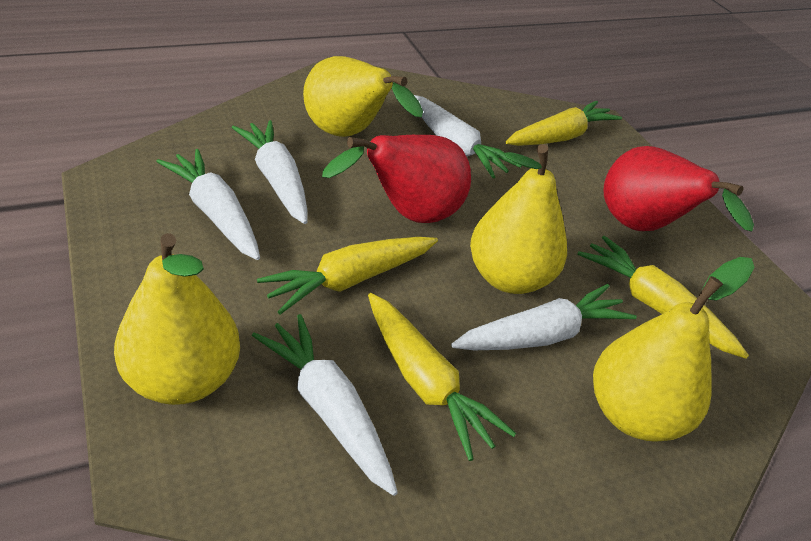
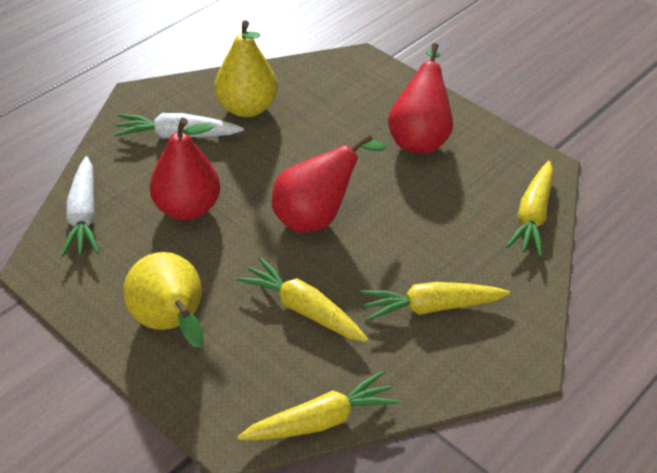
red pear: 2 -> 3
white carrot: 5 -> 2
yellow pear: 4 -> 2

